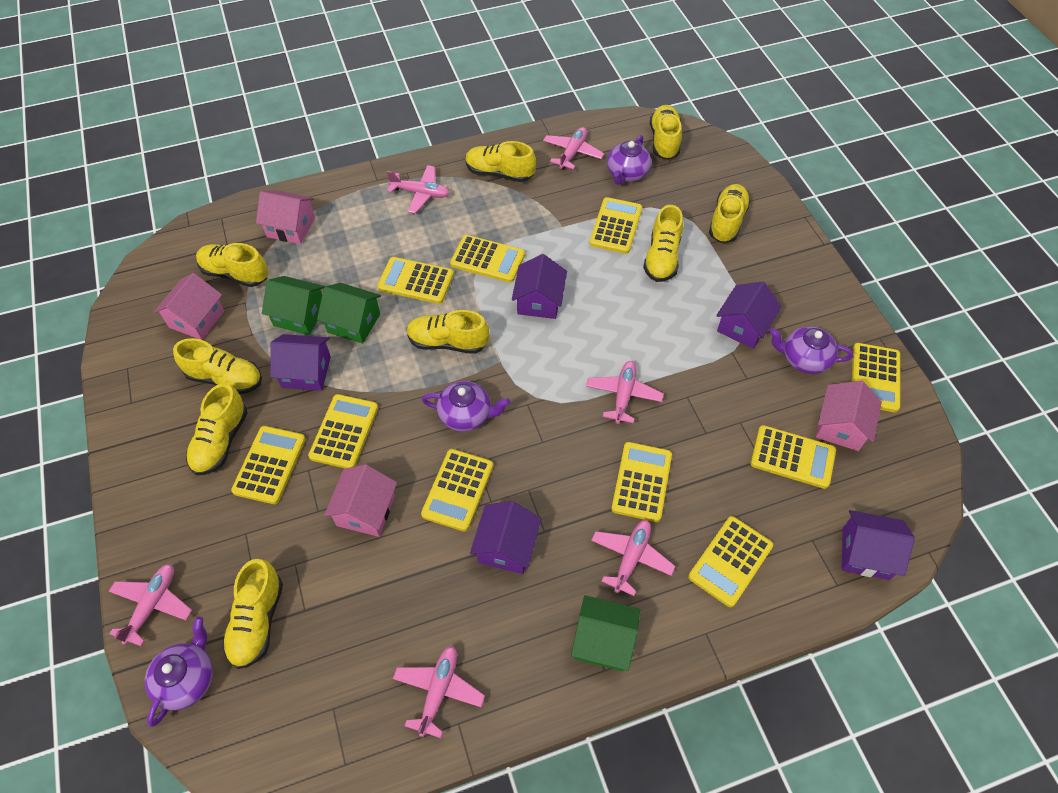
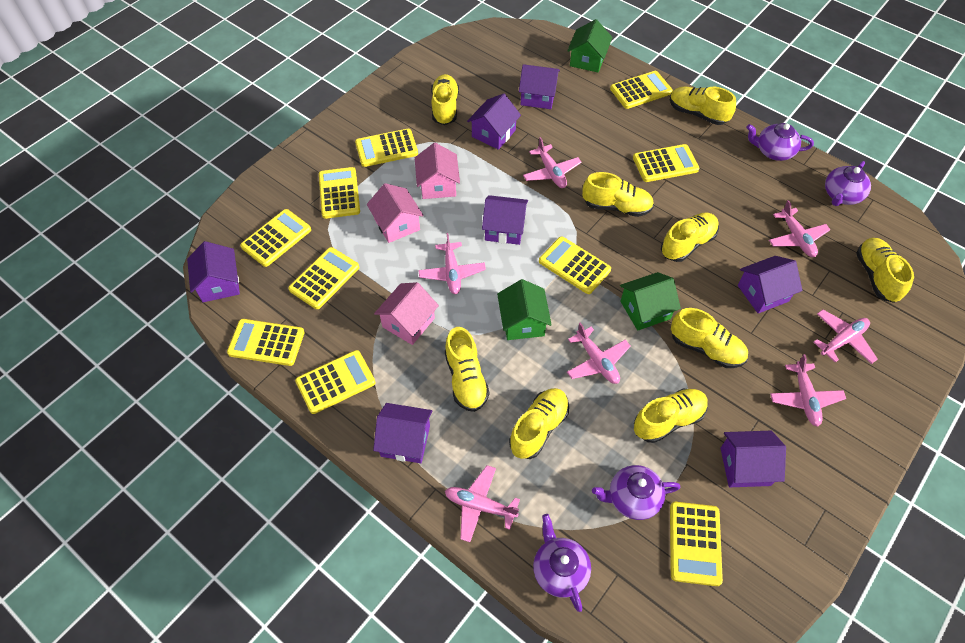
pink house: 4 -> 3
pink plane: 6 -> 7
purple house: 5 -> 7

